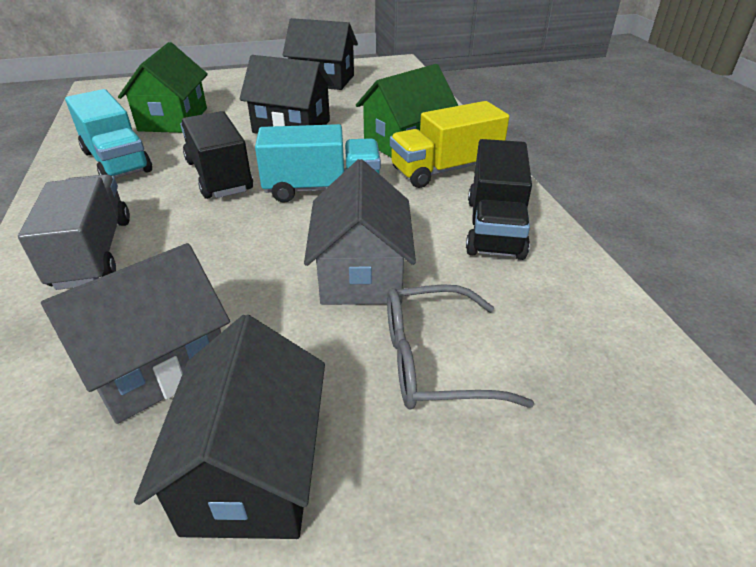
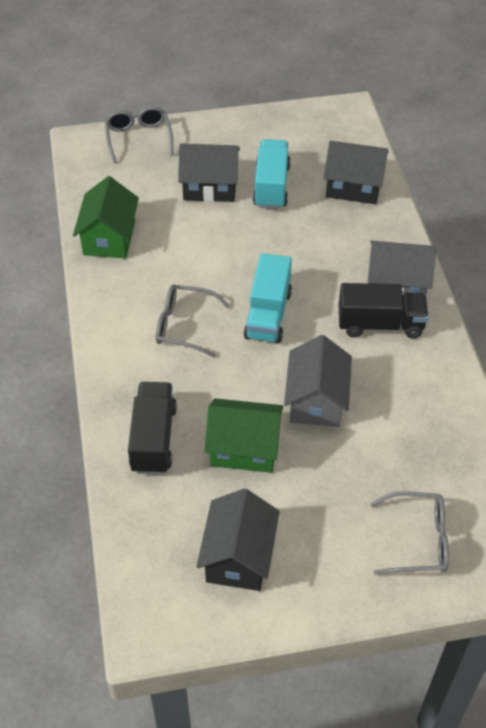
grey glasses: 1 -> 3
grey truck: 1 -> 0
yellow truck: 1 -> 0

